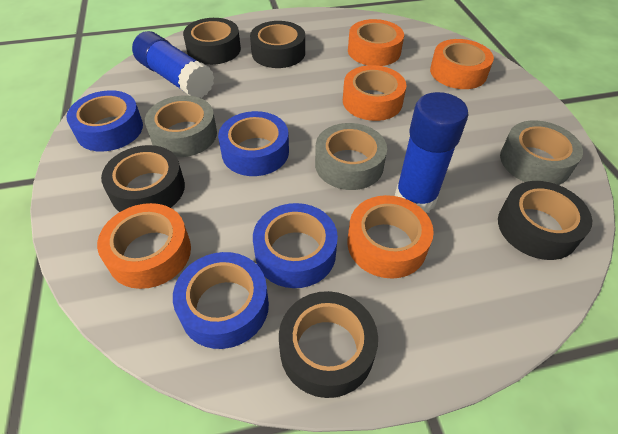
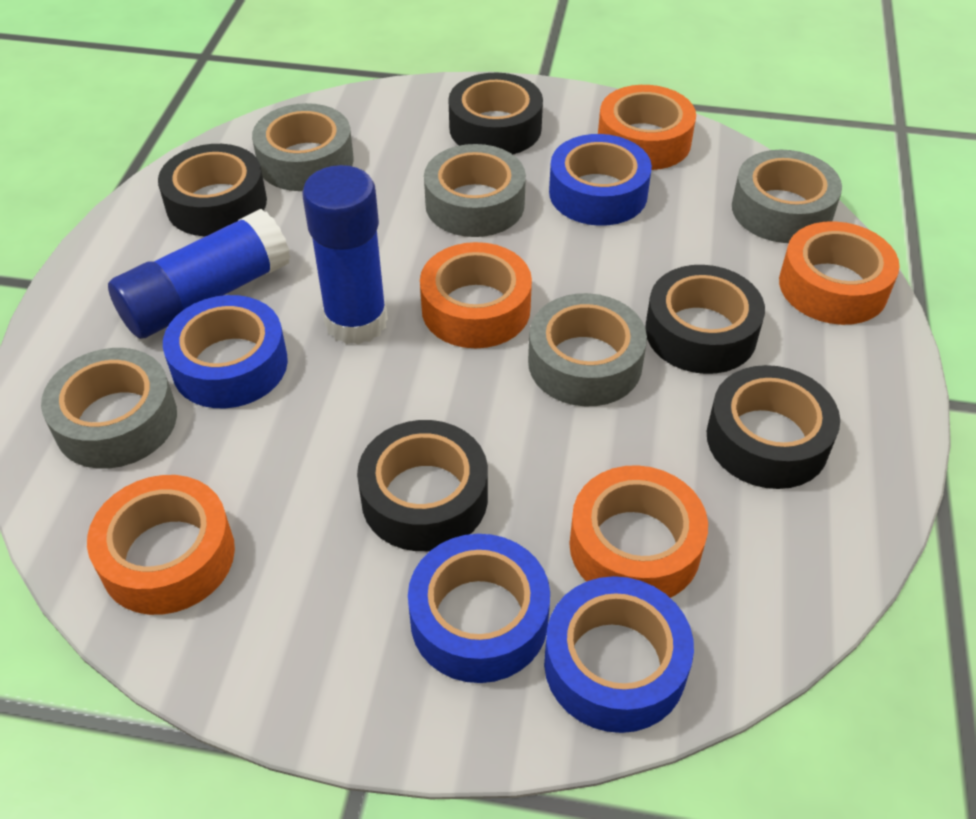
grey tape: 3 -> 5

